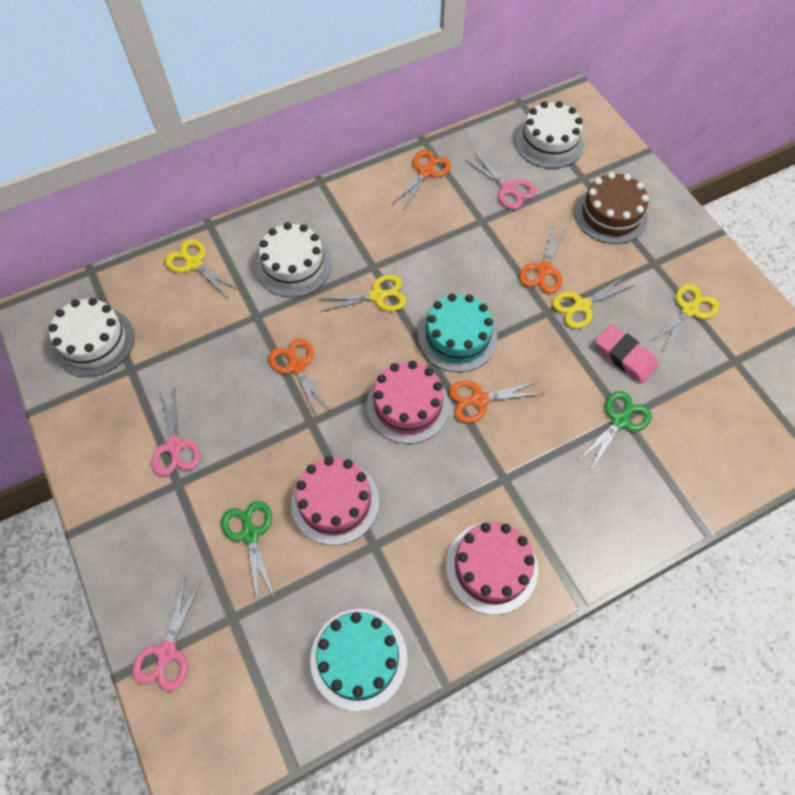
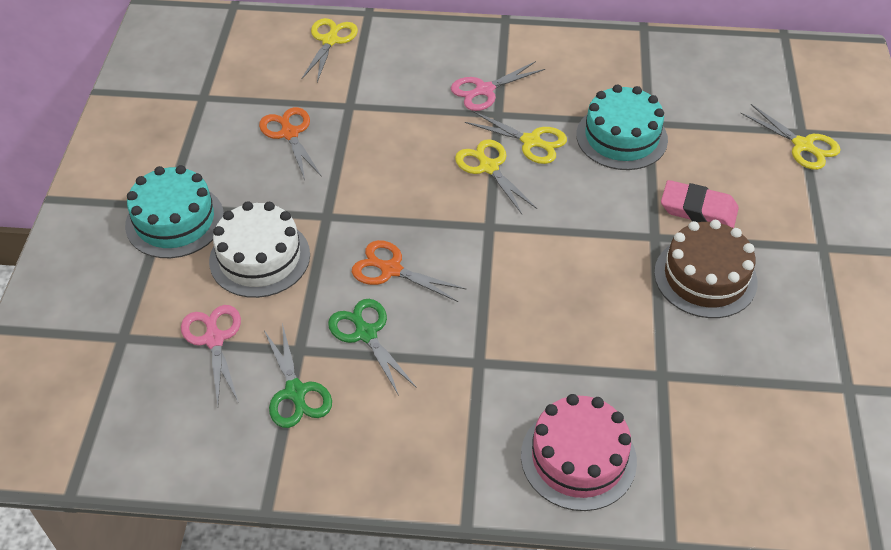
orange scissors: 4 -> 2
pink cake: 3 -> 1
pink scissors: 3 -> 2
white cake: 3 -> 1

